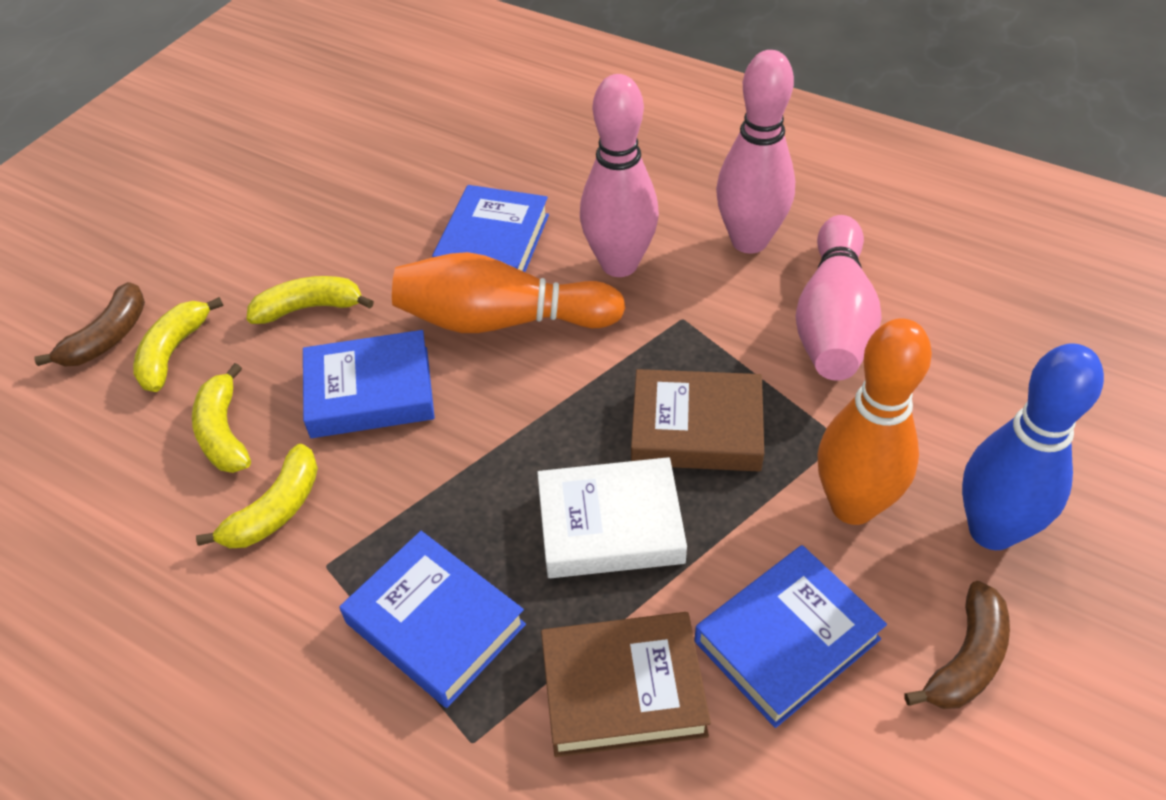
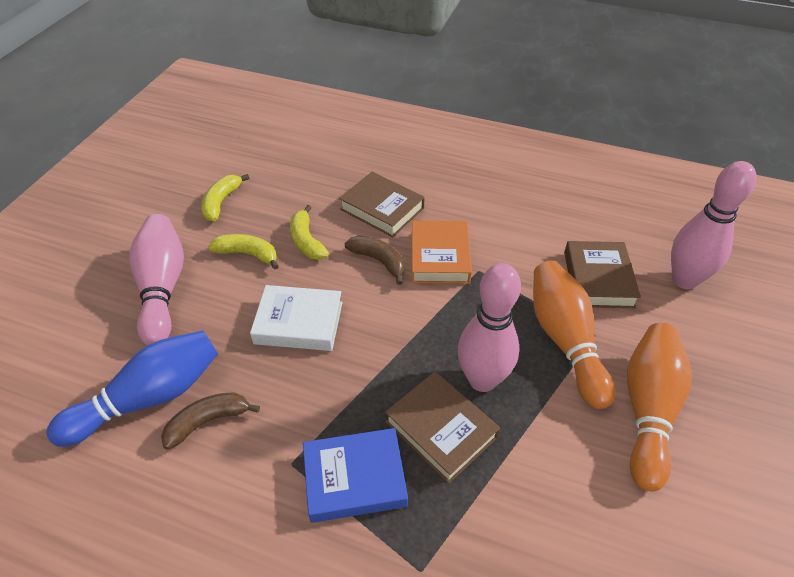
blue book: 4 -> 1
brown book: 2 -> 3
orange book: 0 -> 1
yellow banana: 4 -> 3

